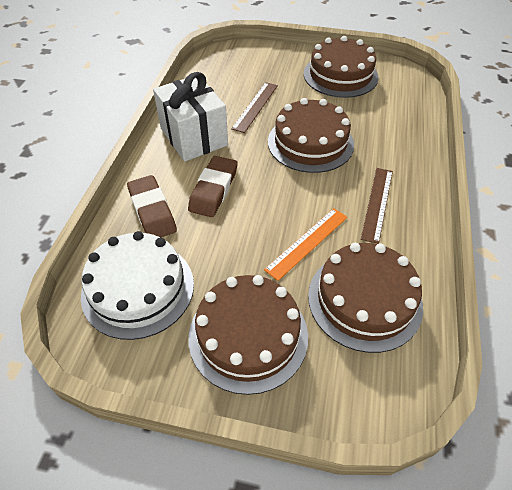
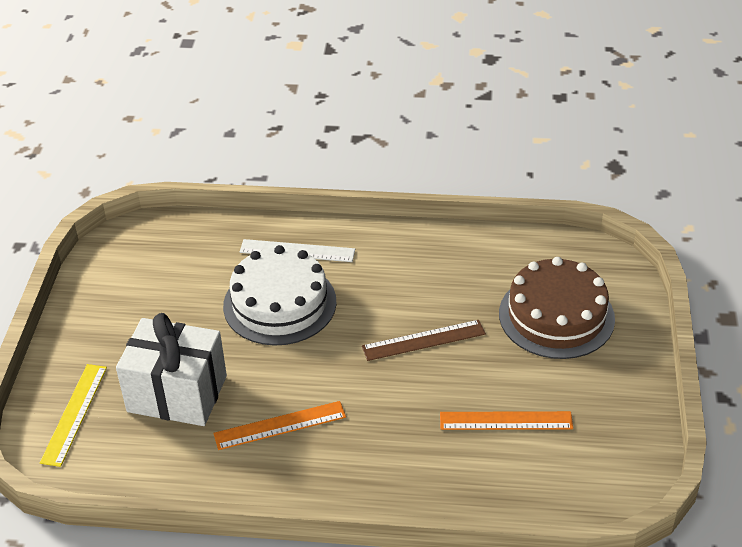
brown cake: 4 -> 1
brown eraser: 2 -> 0
brown ruler: 2 -> 1
orange ruler: 1 -> 2
white ruler: 0 -> 1
yellow ruler: 0 -> 1

